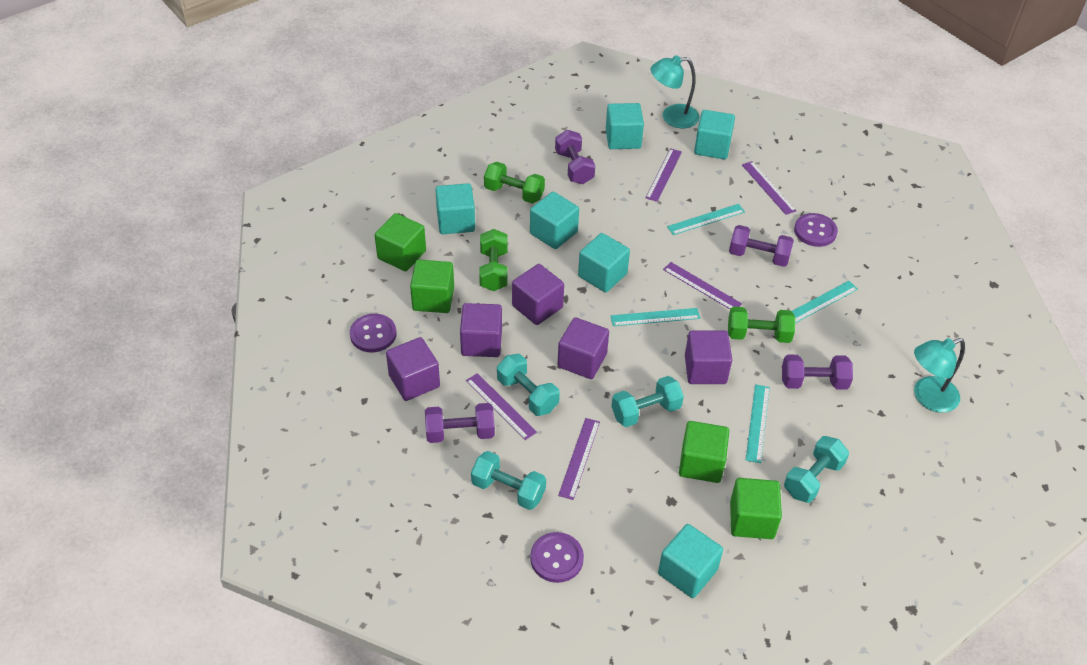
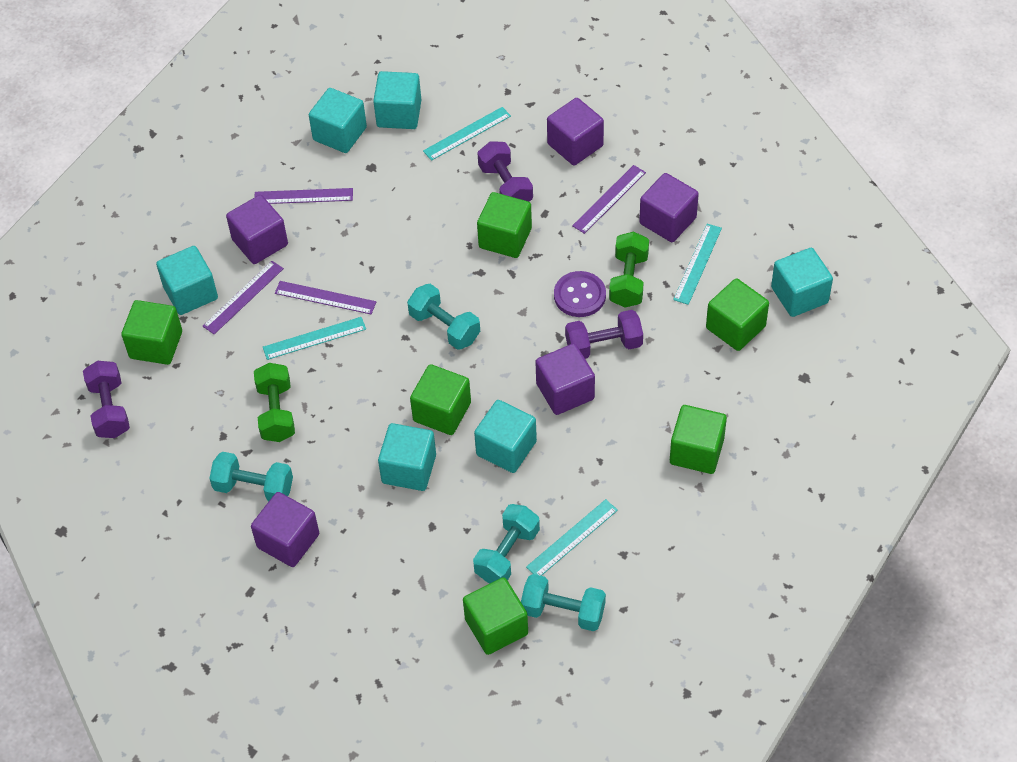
green cube: 4 -> 6
green dumbbell: 3 -> 2
purple button: 3 -> 1
purple dumbbell: 4 -> 3
purple ruler: 5 -> 4
turquoise lamp: 2 -> 0

